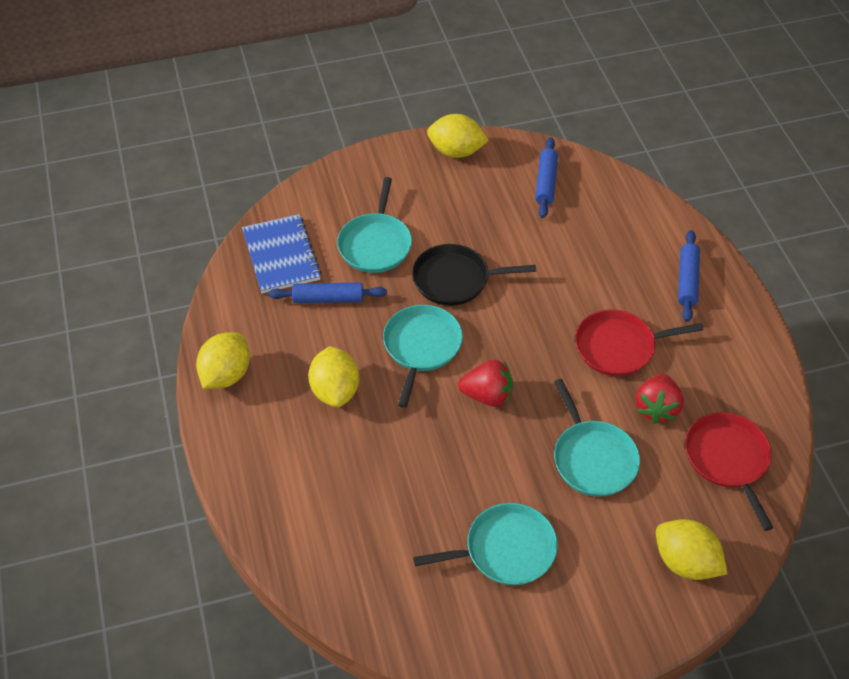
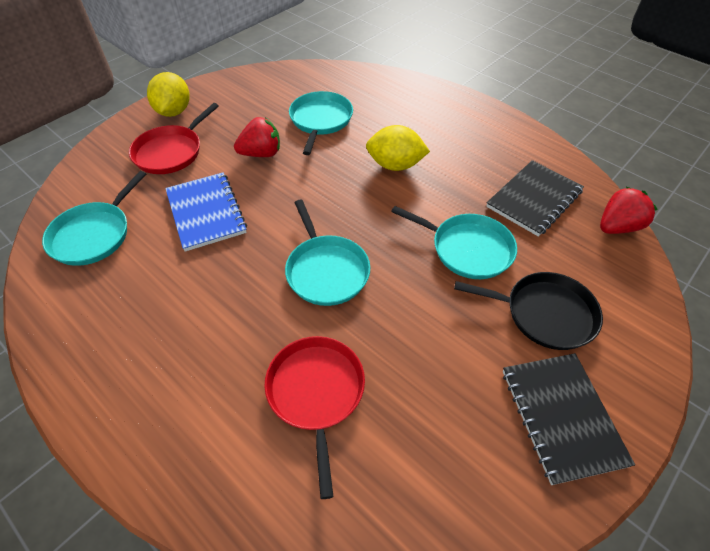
black notebook: 0 -> 2
blue rolling pin: 3 -> 0
yellow lemon: 4 -> 2

